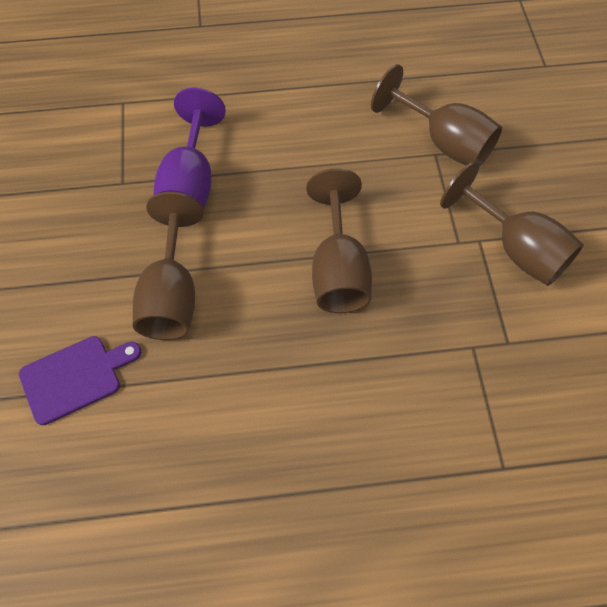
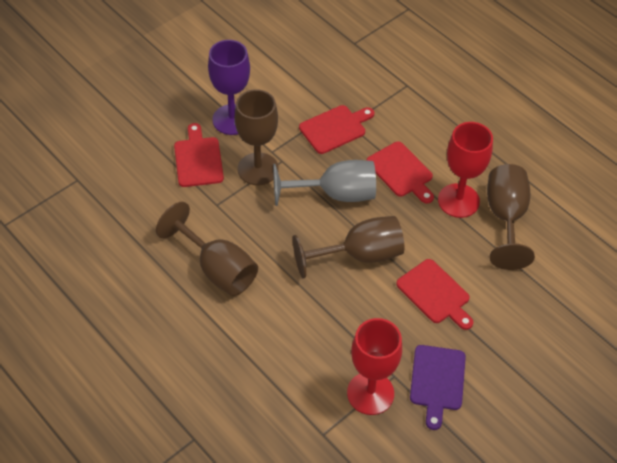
grey goblet: 0 -> 1
red cutting board: 0 -> 4
red goblet: 0 -> 2

